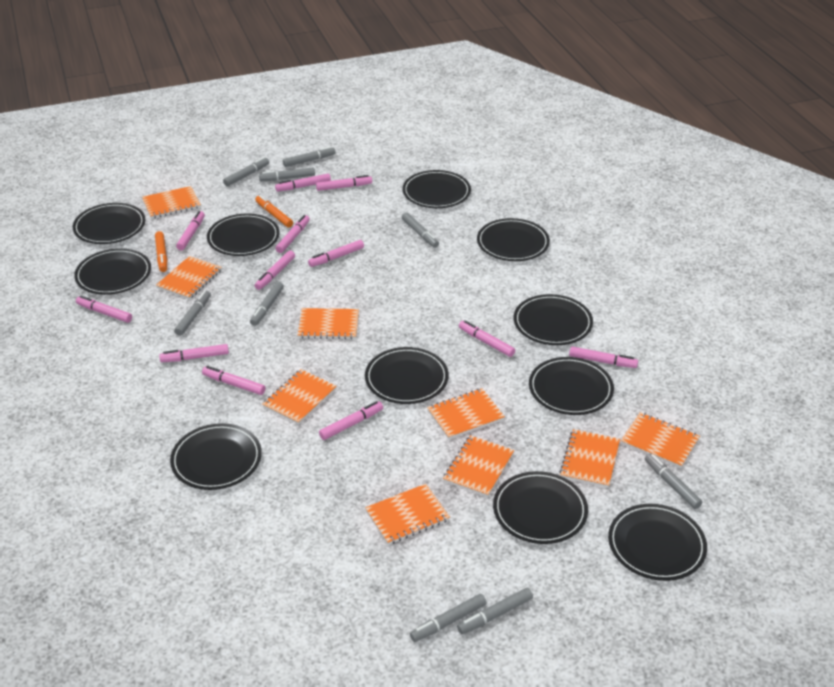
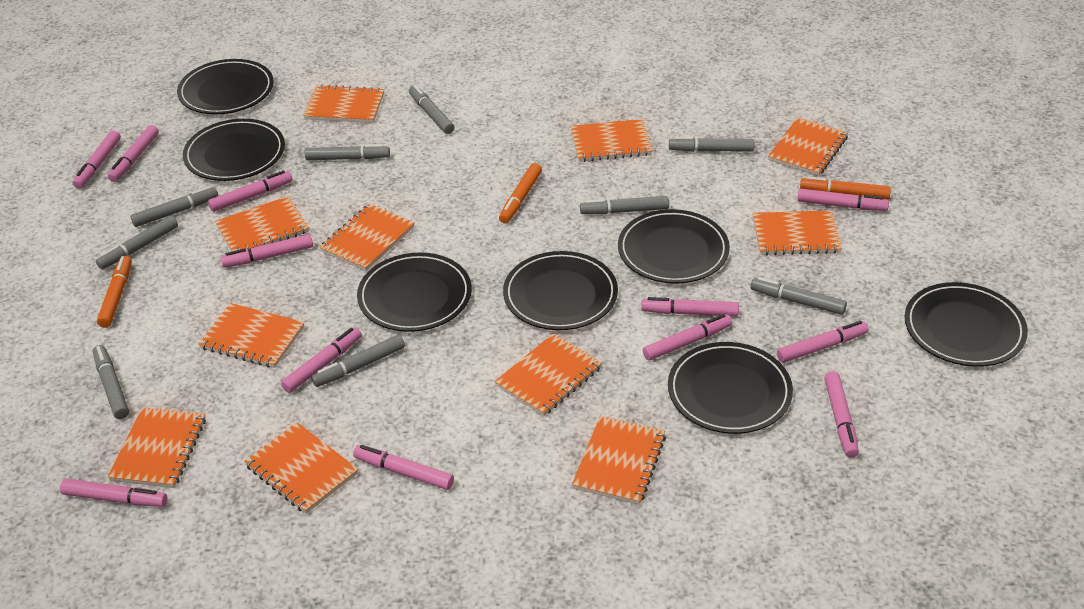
black plate: 11 -> 7
orange marker: 2 -> 3
orange notebook: 9 -> 11

